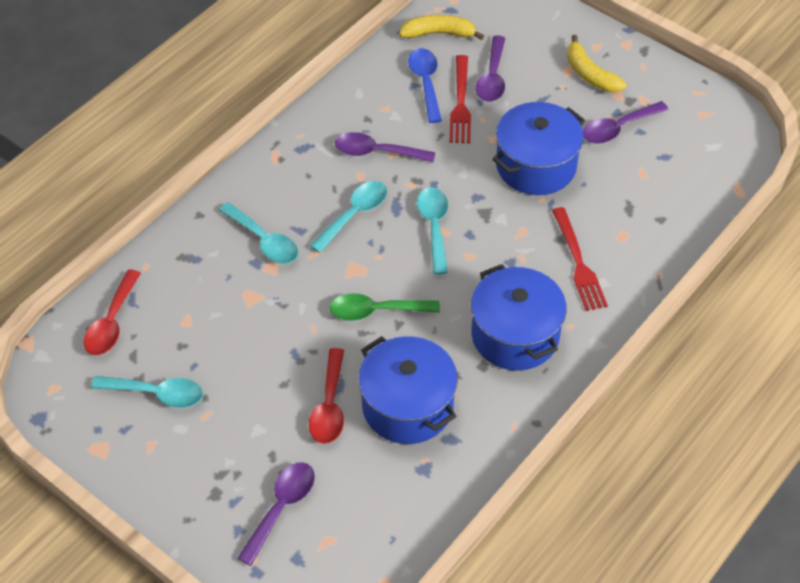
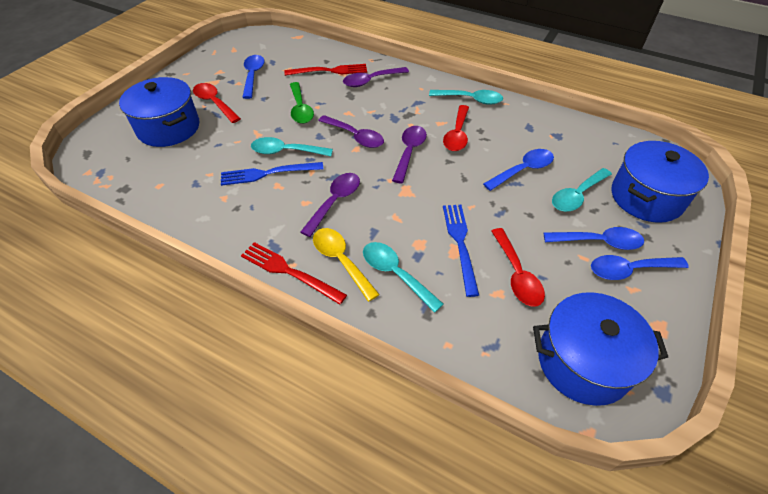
blue fork: 0 -> 2
blue spoon: 1 -> 4
red spoon: 2 -> 3
yellow banana: 2 -> 0
yellow spoon: 0 -> 1

